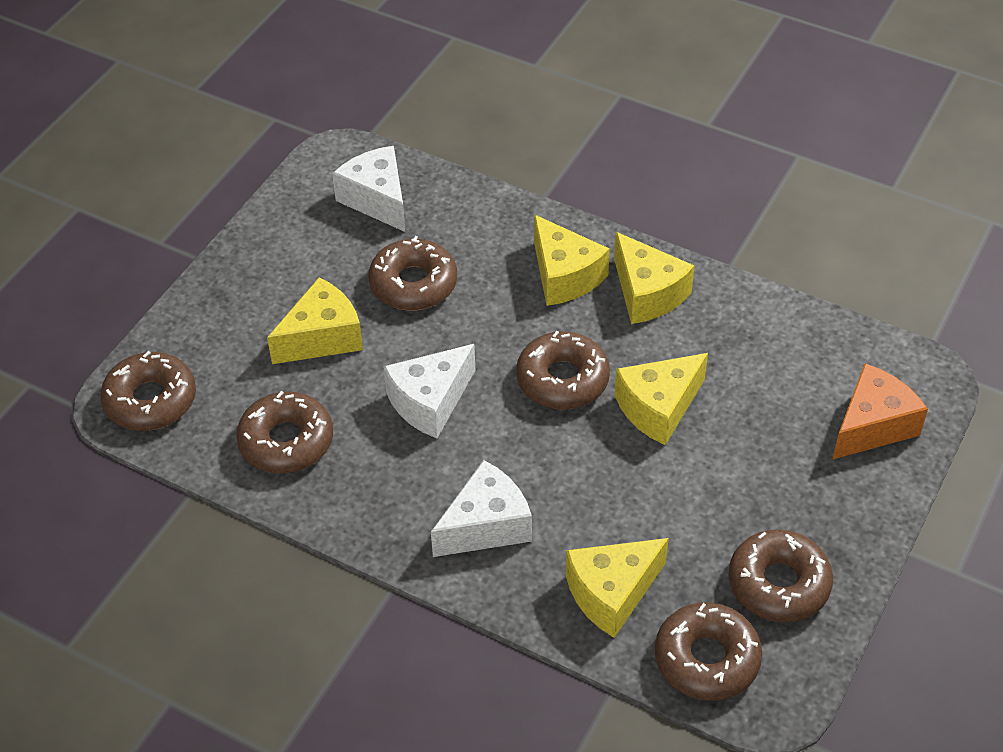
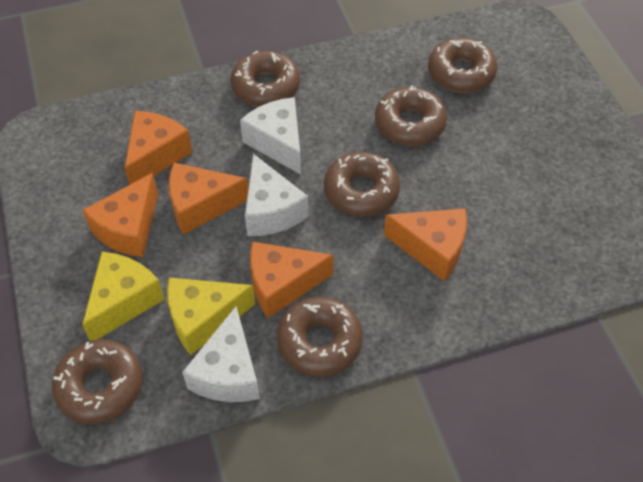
orange cheese: 1 -> 5
yellow cheese: 5 -> 2

